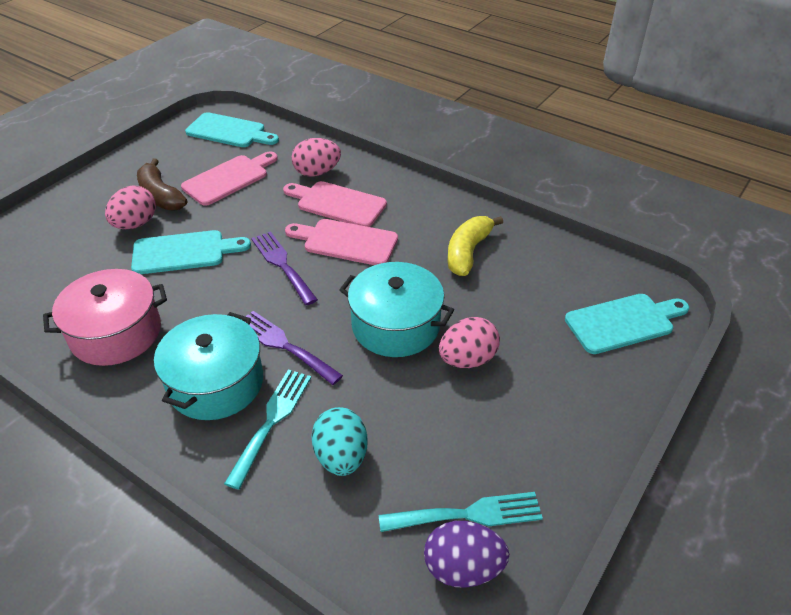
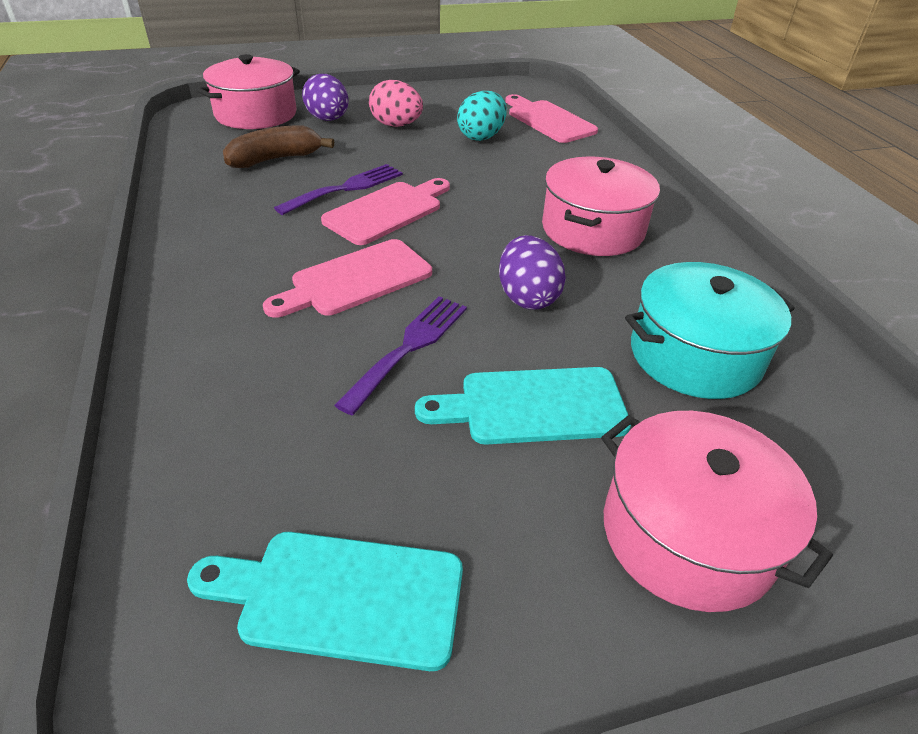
pink egg: 3 -> 1
pink pot: 1 -> 3
purple egg: 1 -> 2
turquoise cutting board: 3 -> 2
turquoise fork: 2 -> 0
turquoise pot: 2 -> 1
yellow banana: 1 -> 0

